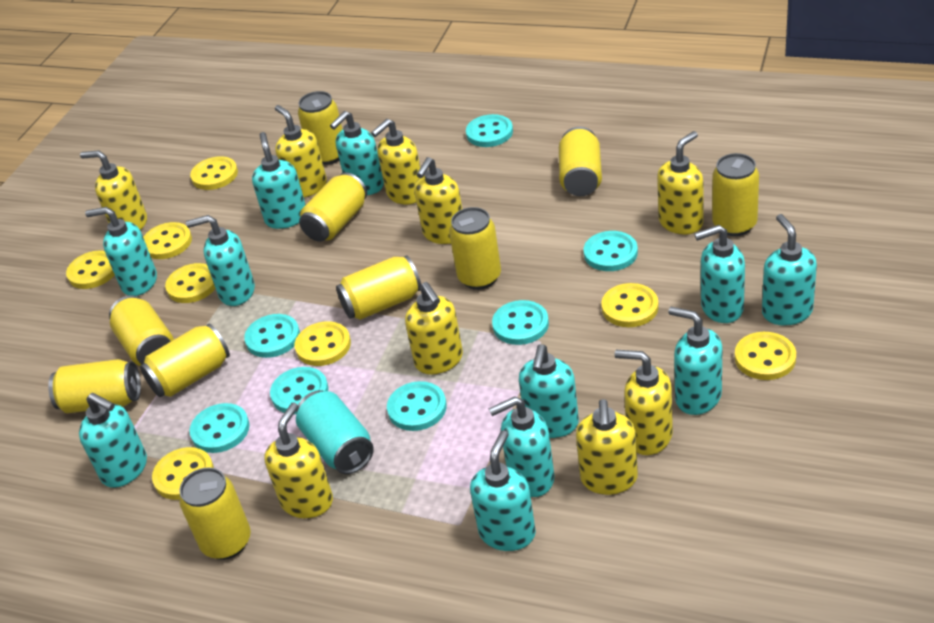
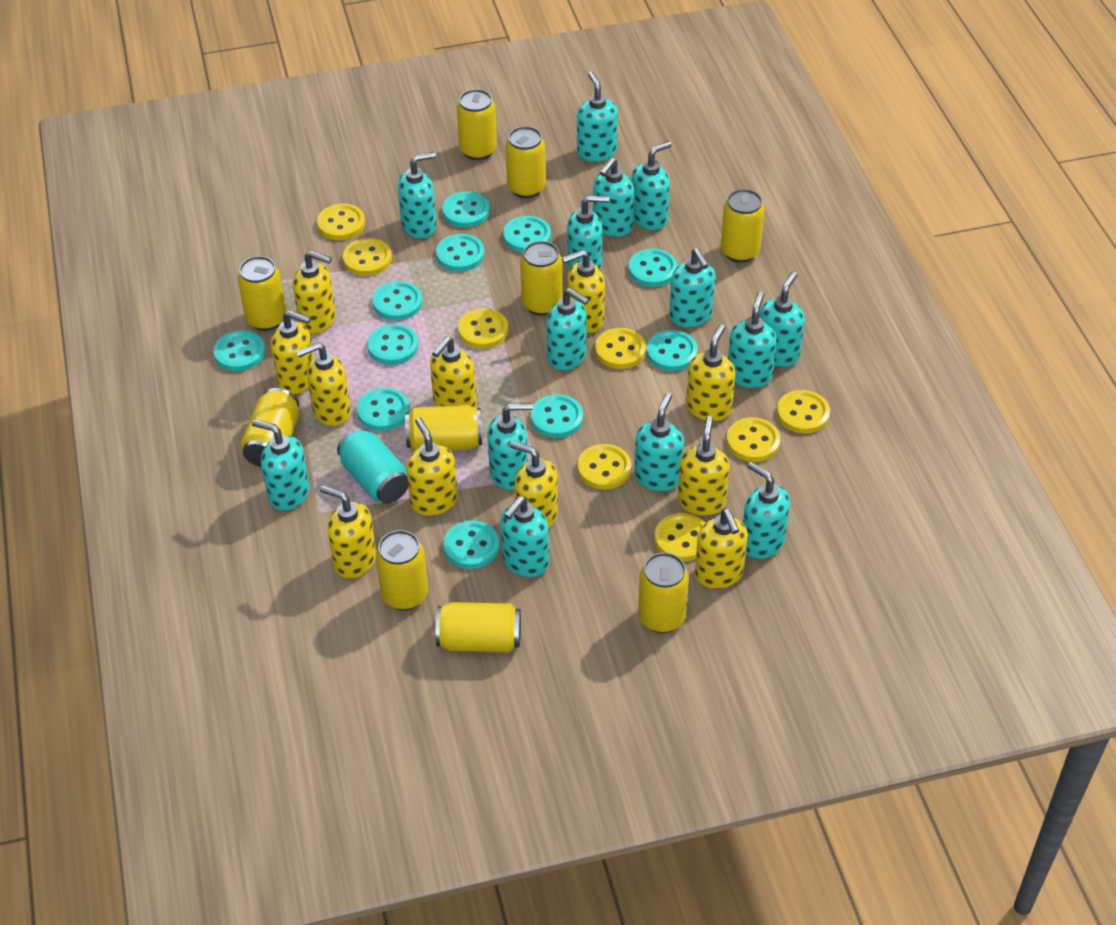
turquoise button: 7 -> 11
turquoise soap dispenser: 11 -> 14
yellow soap dispenser: 9 -> 11

